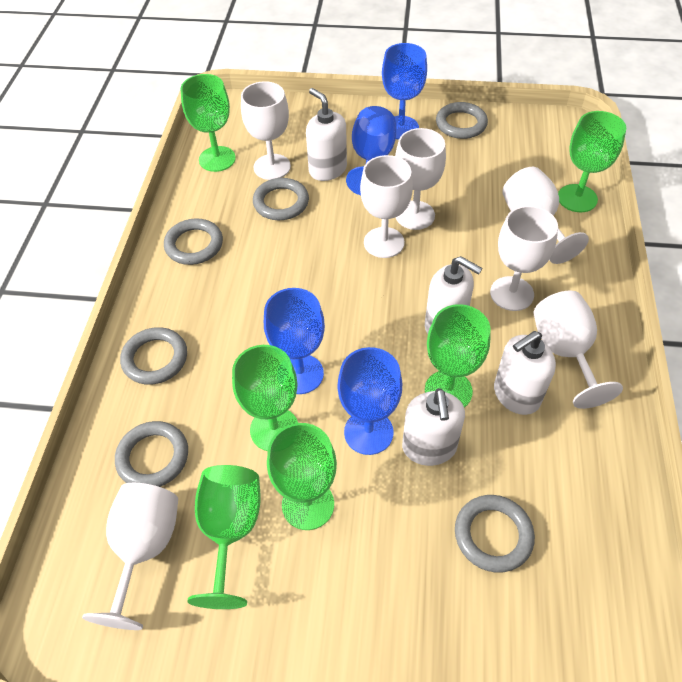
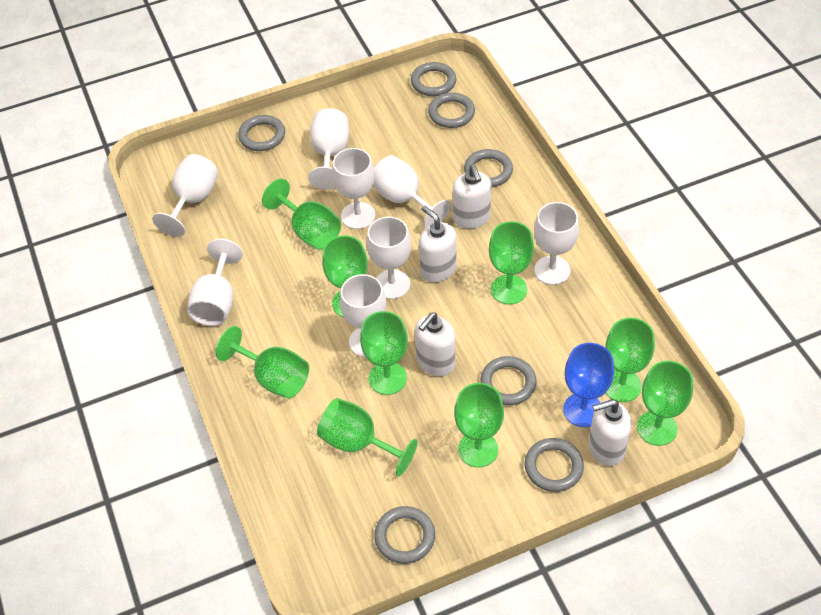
blue goblet: 4 -> 1
green goblet: 6 -> 9
grey ring: 6 -> 7
white goblet: 7 -> 8

